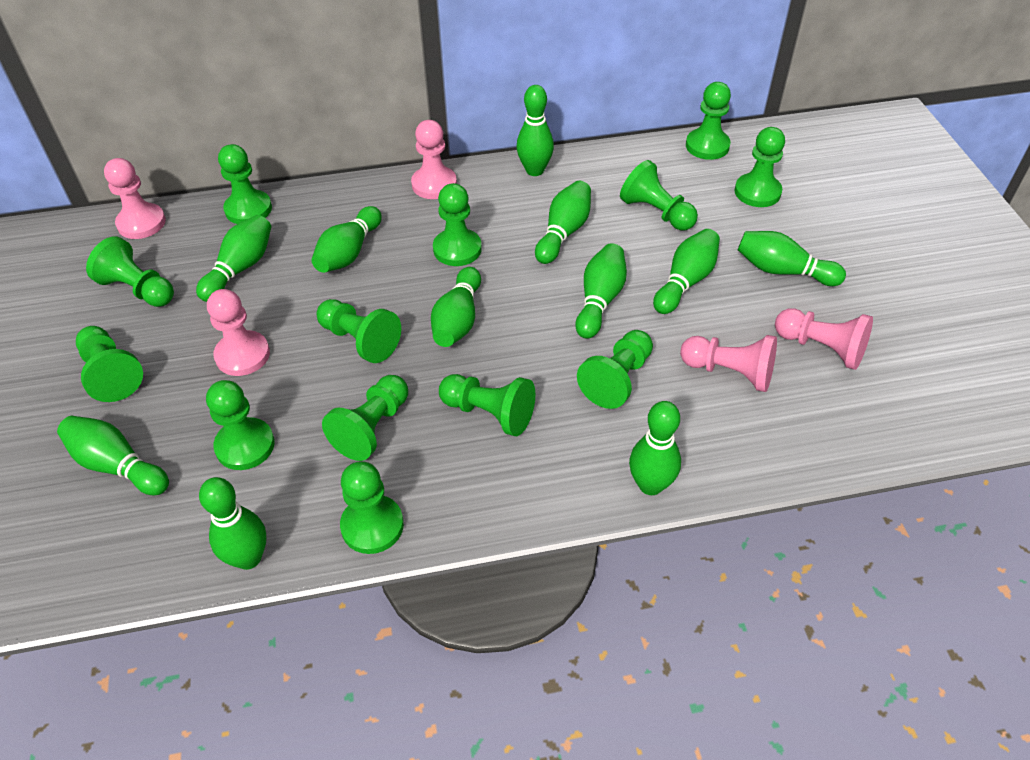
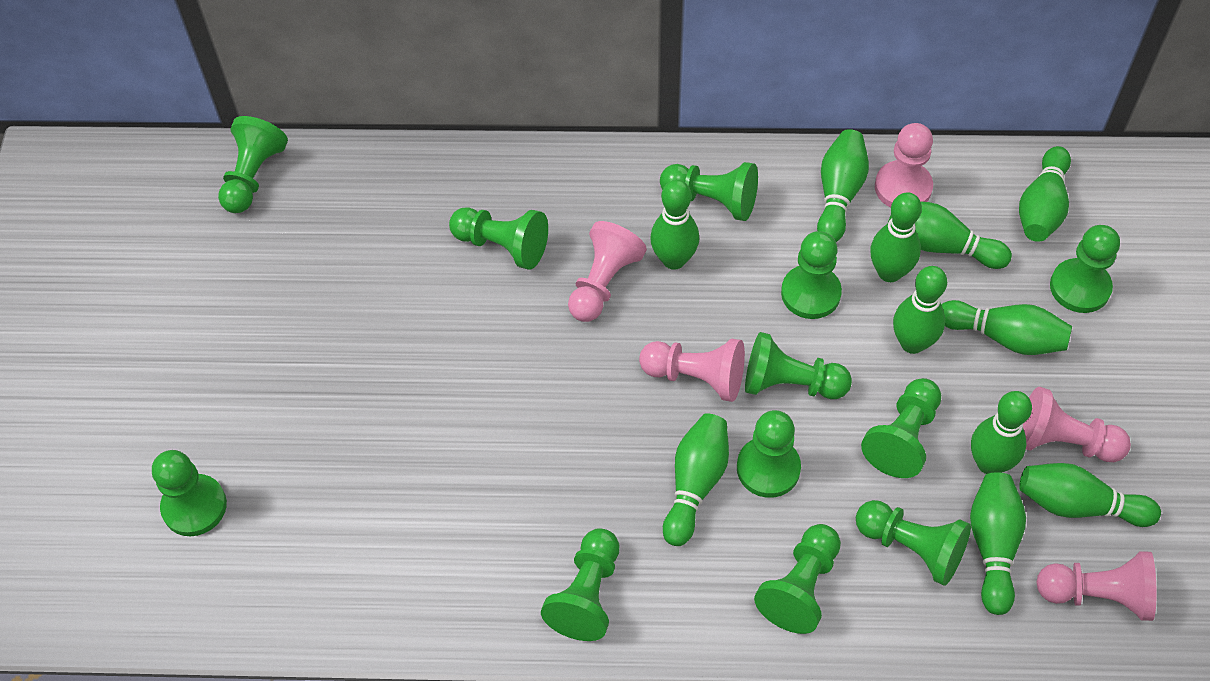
green pawn: 13 -> 12

